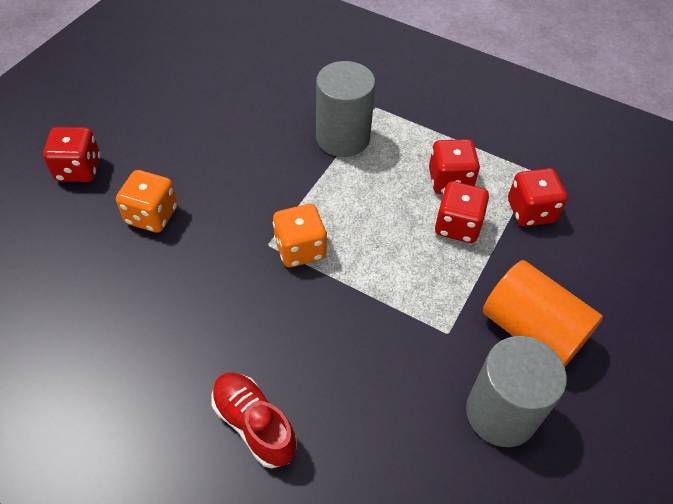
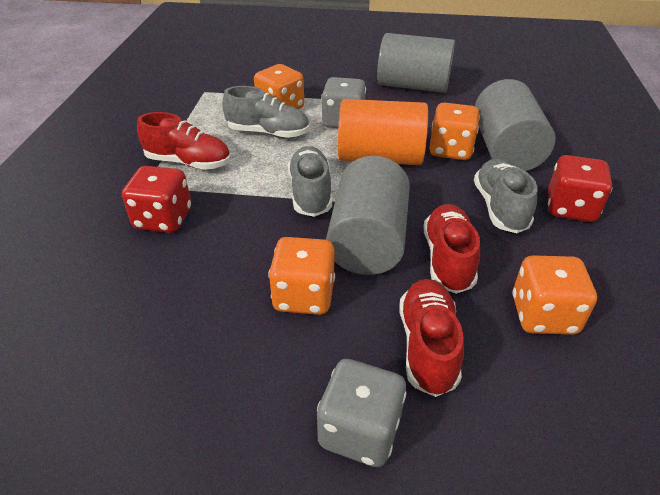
grey cylinder: 2 -> 3
grey dice: 0 -> 2
grey shoe: 0 -> 3
orange dice: 2 -> 4
red dice: 4 -> 2
red shoe: 1 -> 3

